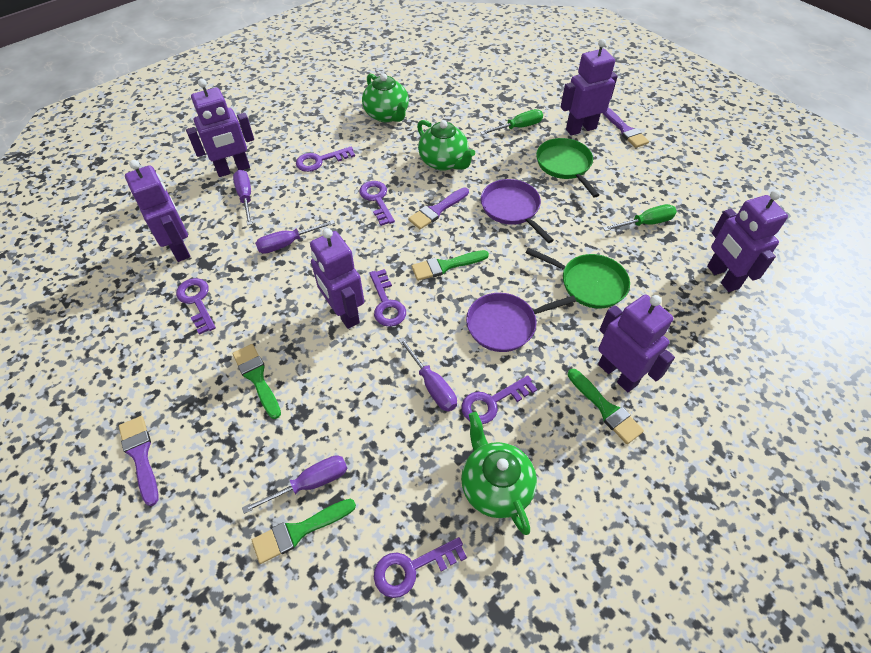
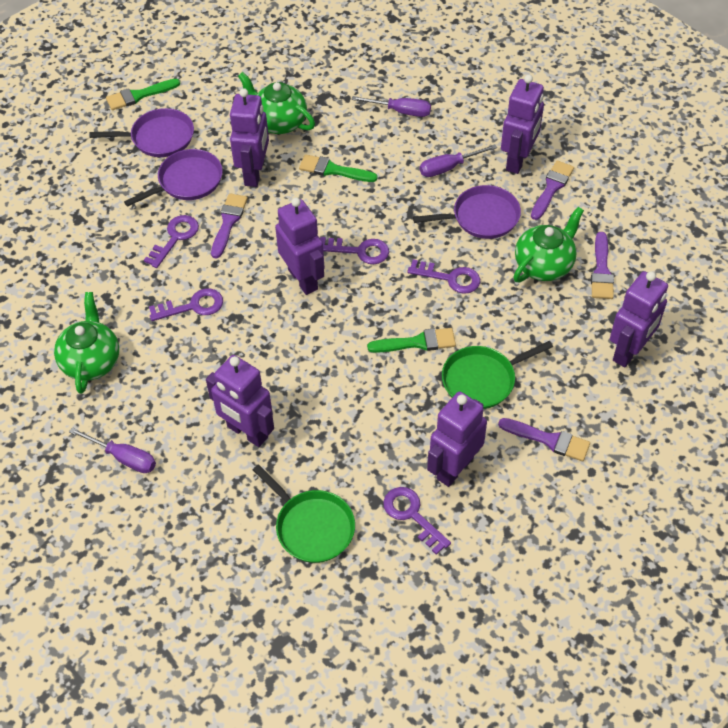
green brush: 4 -> 3
green screwdriver: 2 -> 0
purple brush: 3 -> 4
purple key: 6 -> 5
purple pan: 2 -> 3
purple screwdriver: 4 -> 3

